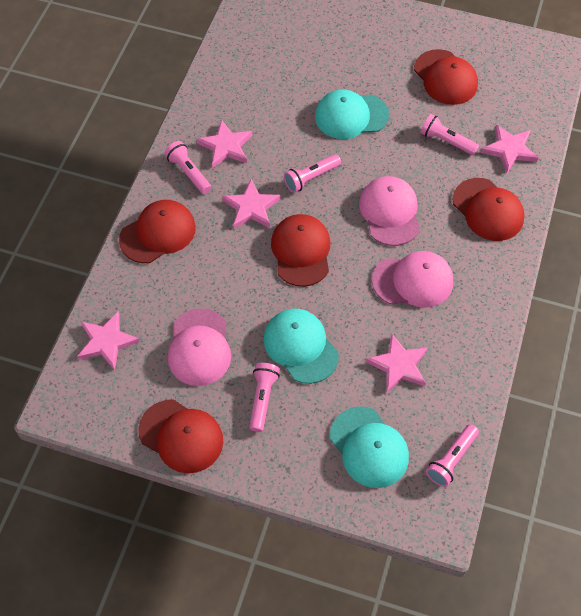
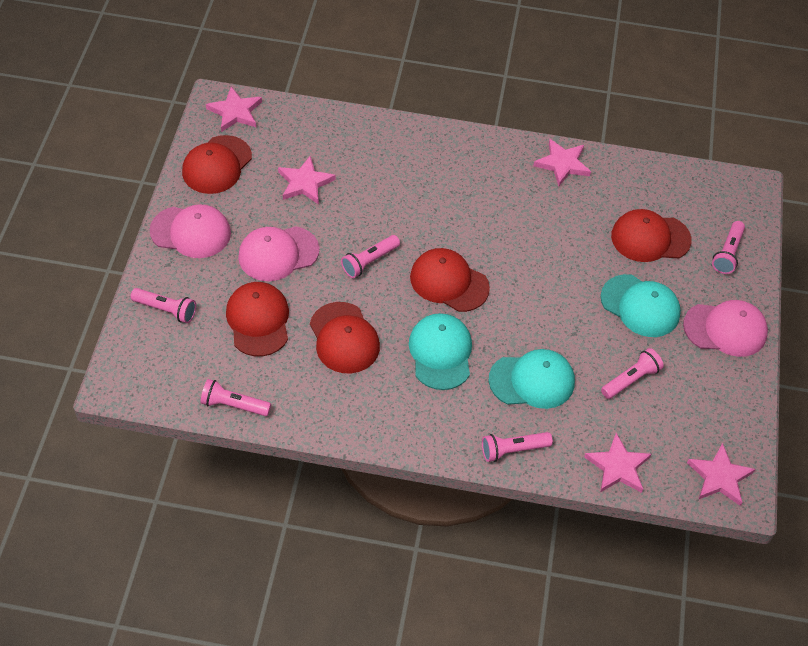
pink flashlight: 5 -> 6

